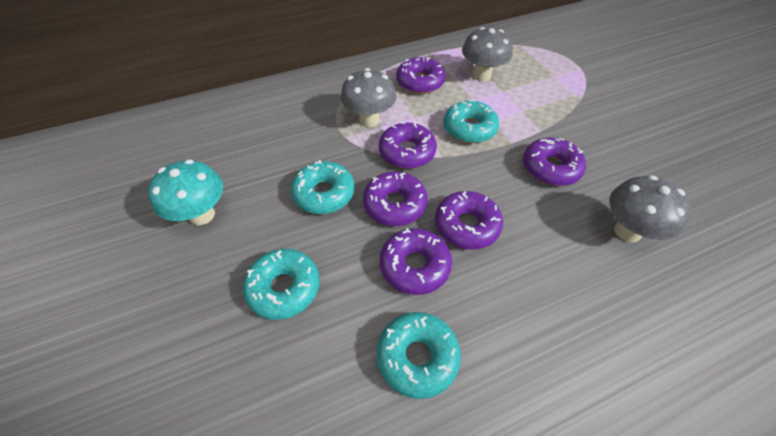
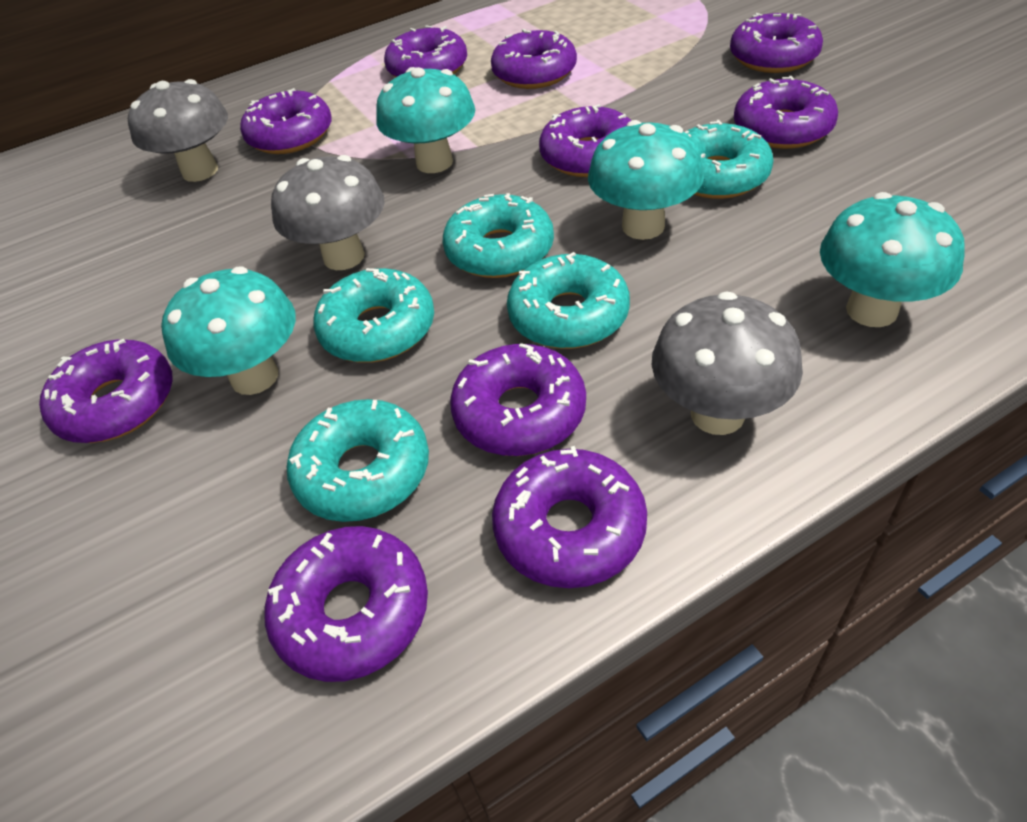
purple donut: 6 -> 10
turquoise donut: 4 -> 5
turquoise mushroom: 1 -> 4

